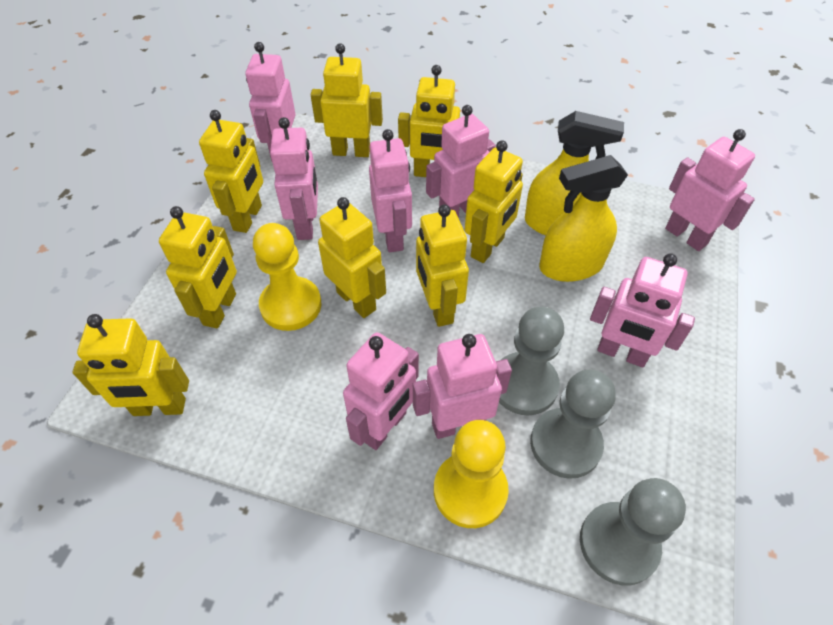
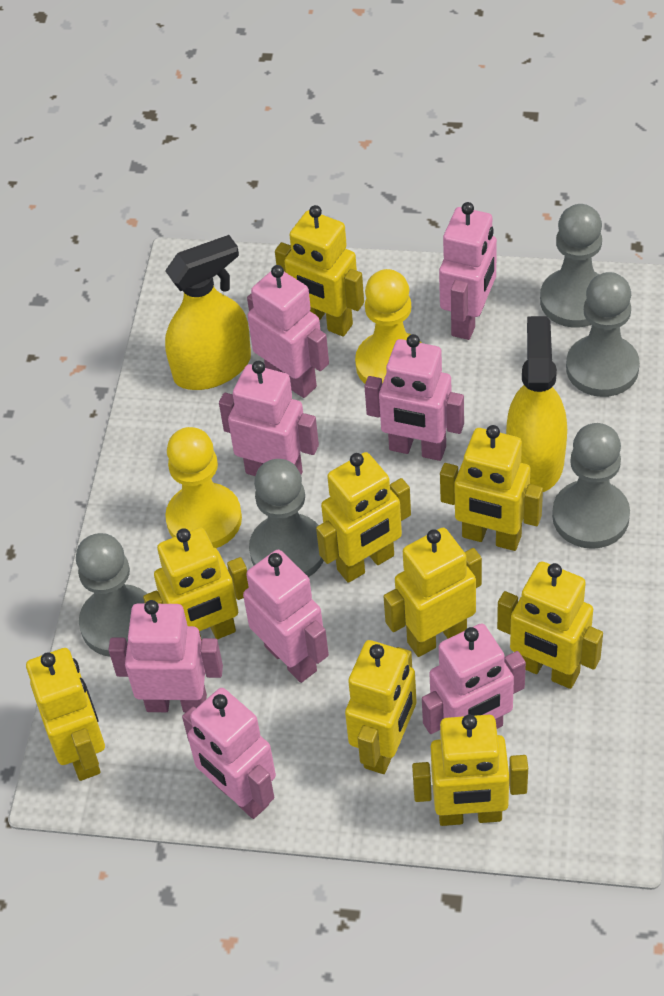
grey pawn: 3 -> 5
yellow robot: 8 -> 9

